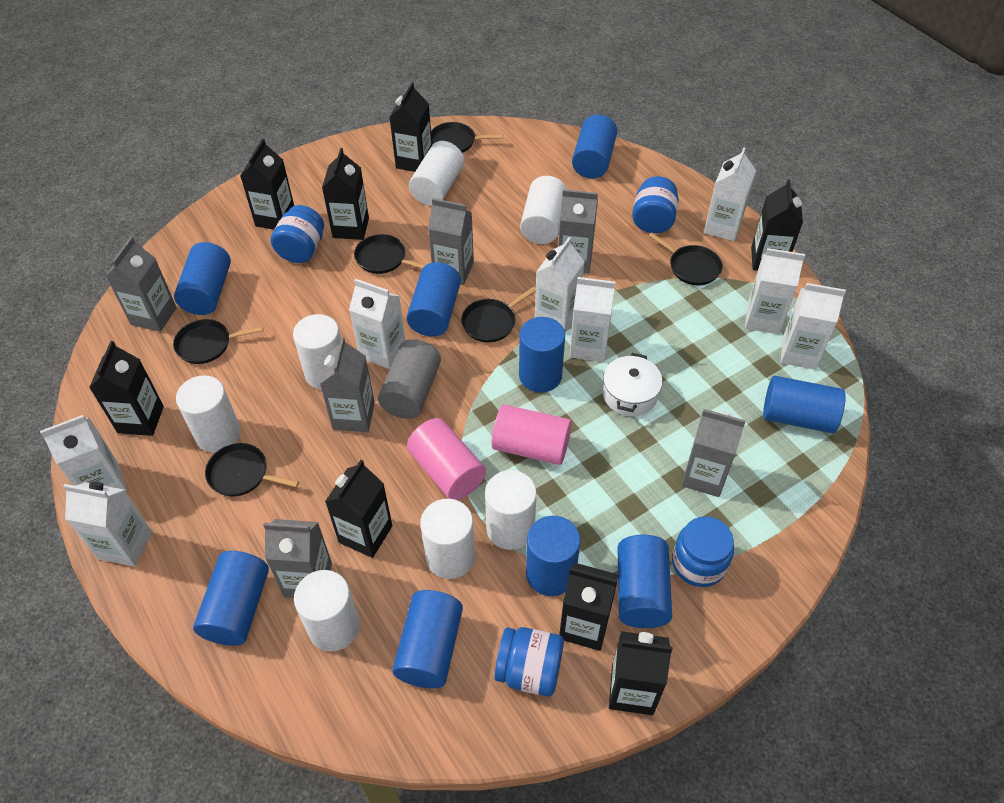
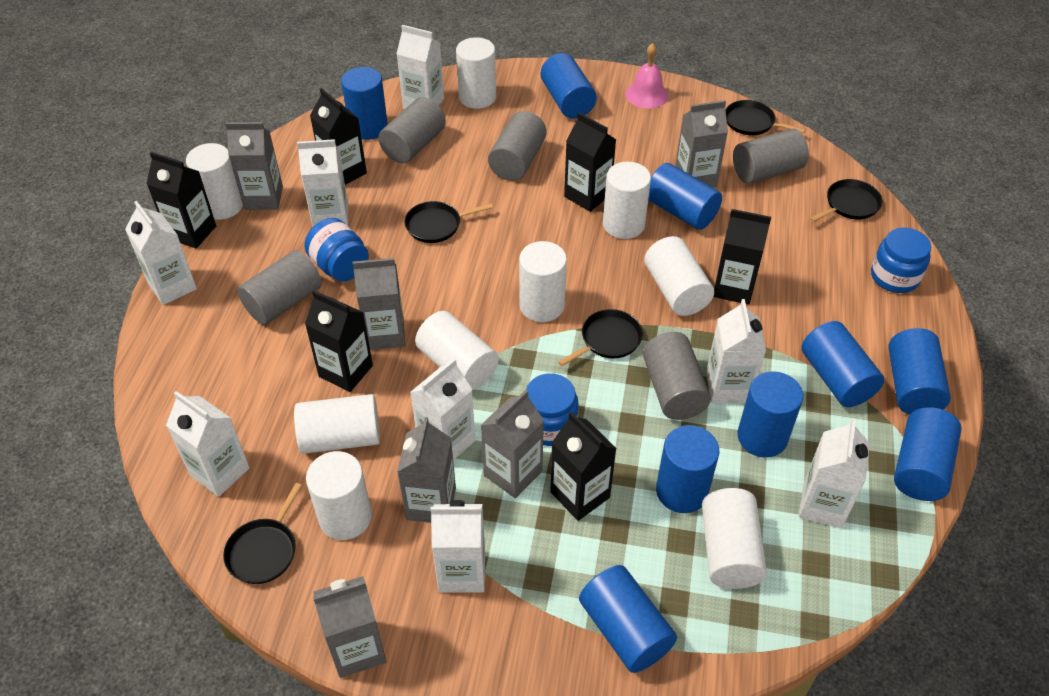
black carton: 8 -> 6
black pan: 6 -> 5
blue jar: 4 -> 3
grey cylinder: 1 -> 5
pink bell: 0 -> 1
pink cylinder: 2 -> 0
white cylinder: 7 -> 9
white pot: 1 -> 0

